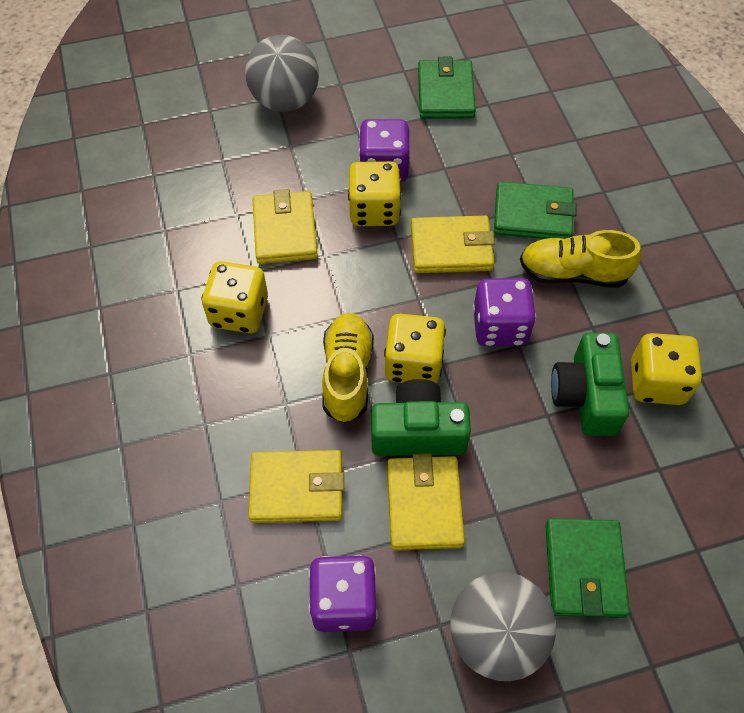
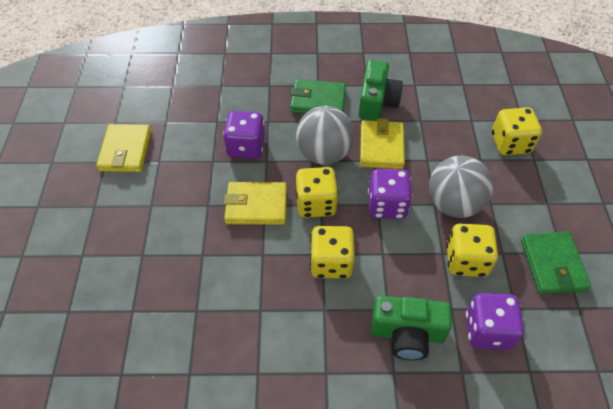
green wallet: 3 -> 2
yellow shoe: 2 -> 0
yellow wallet: 4 -> 3

